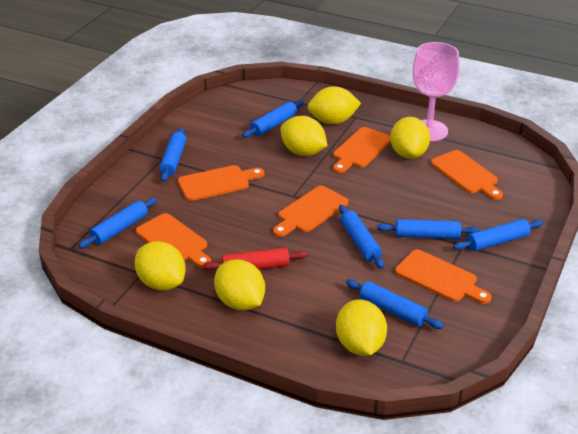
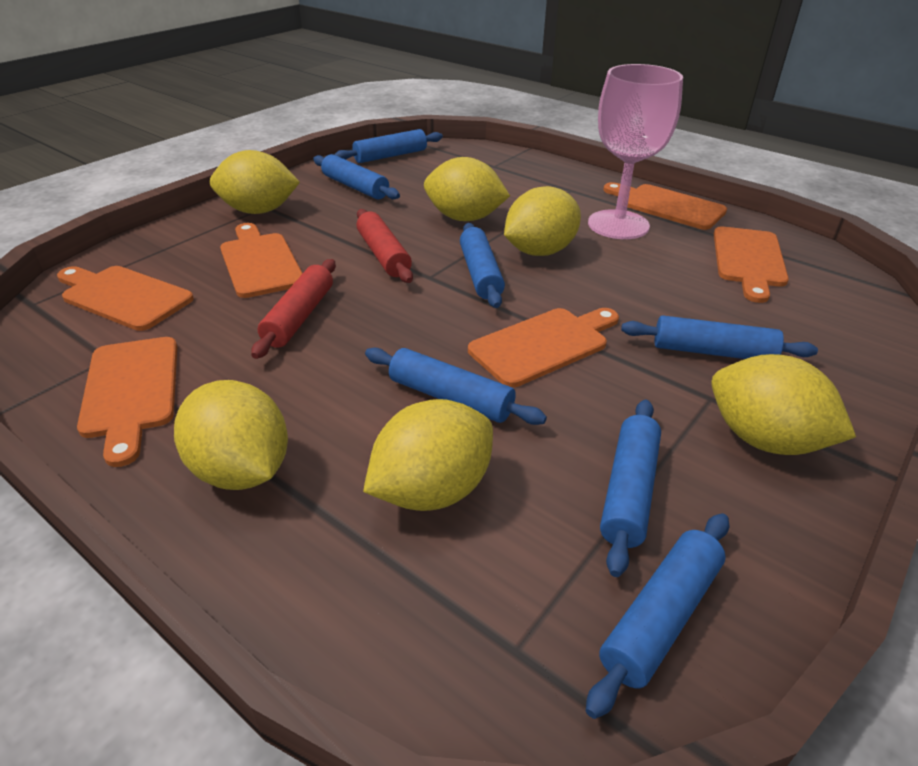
red rolling pin: 1 -> 2

